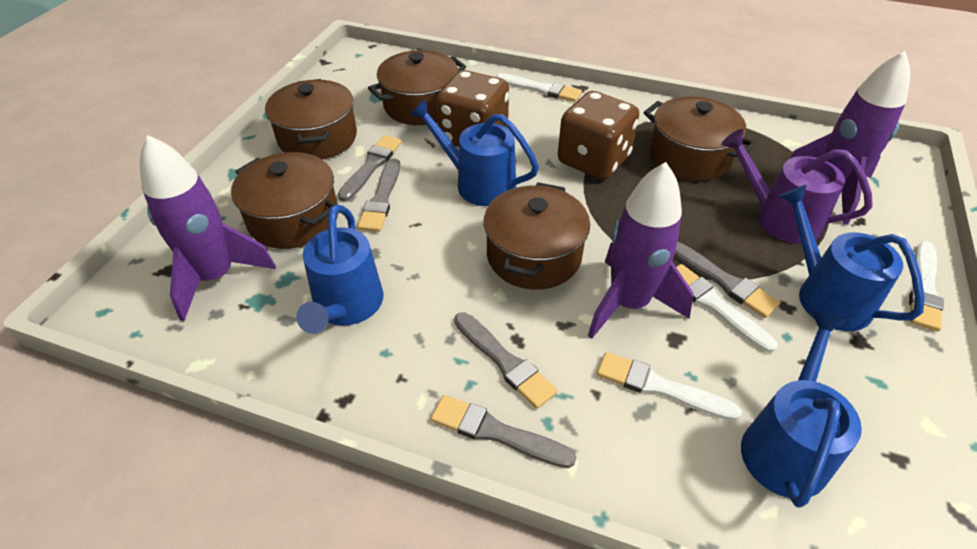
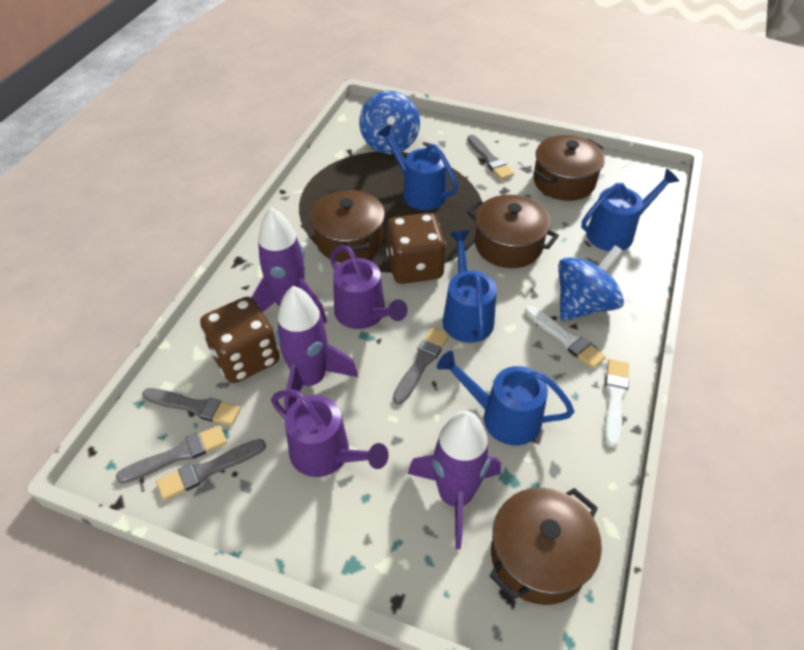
blue spinning top: 0 -> 2
brown pot: 5 -> 4
purple watering can: 1 -> 2
white brush: 4 -> 2

